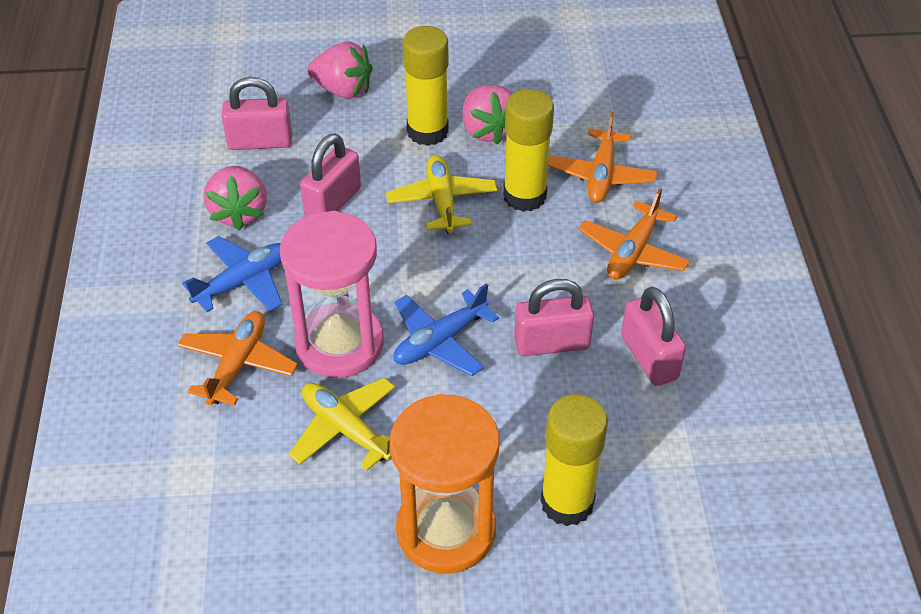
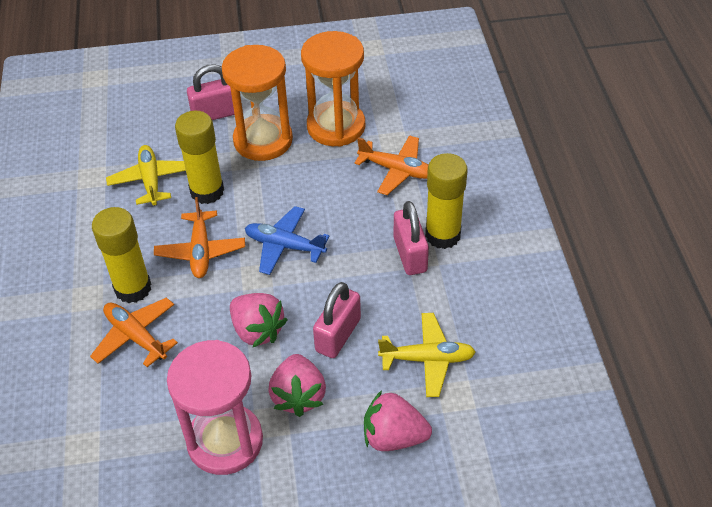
blue plane: 2 -> 1
orange hourglass: 1 -> 2
pink padlock: 4 -> 3

